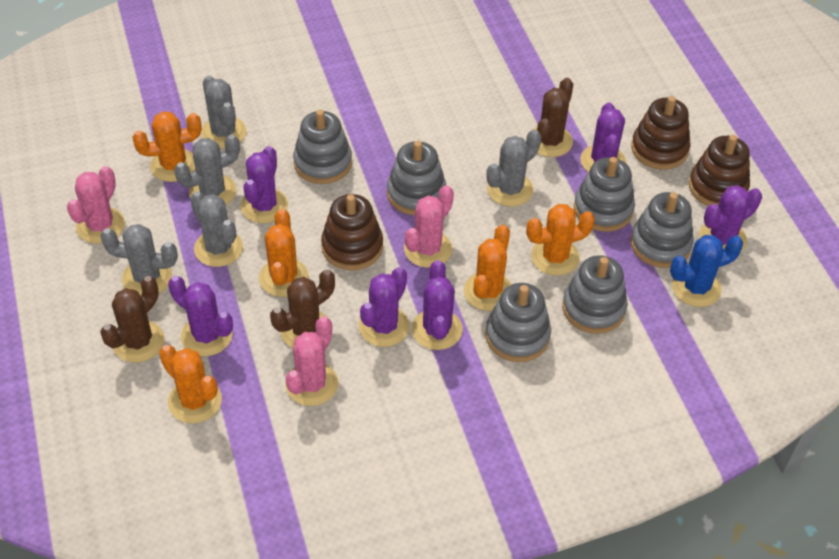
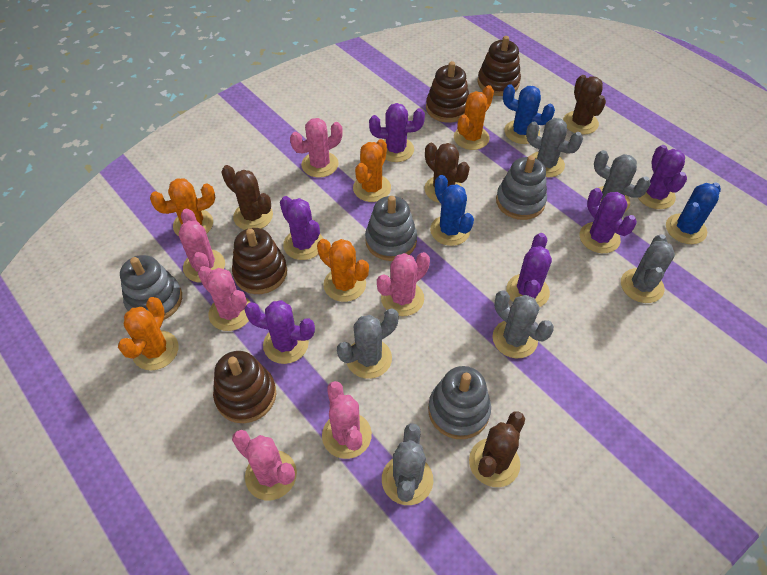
blue cactus: 1 -> 3
brown cactus: 3 -> 4
brown stacking toy: 3 -> 4
grey cactus: 5 -> 6
grey stacking toy: 6 -> 4
pink cactus: 3 -> 6

